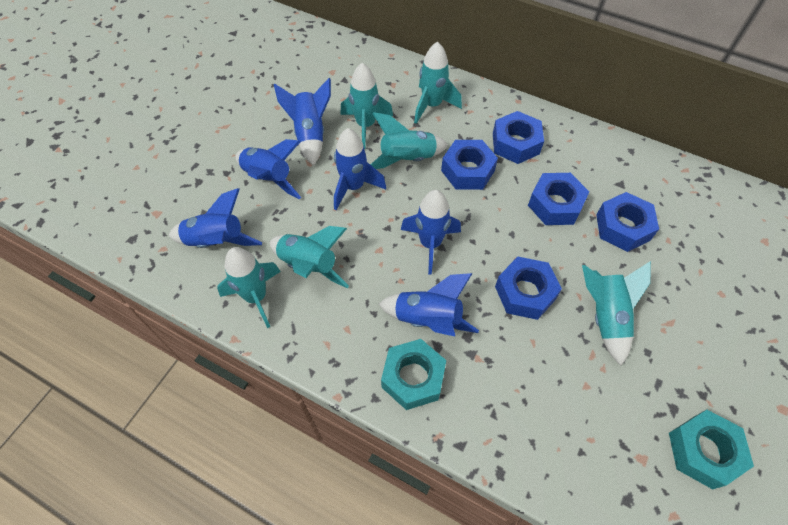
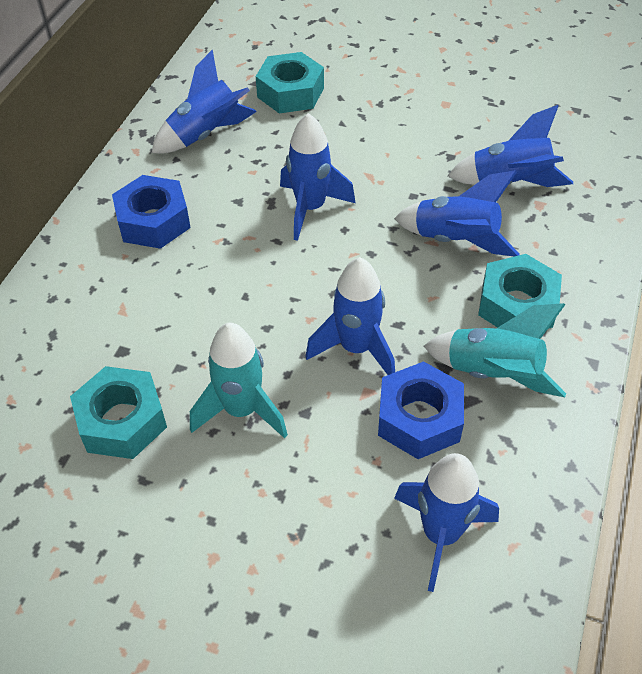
blue nut: 5 -> 2
turquoise nut: 2 -> 3
turquoise rocket: 6 -> 2

